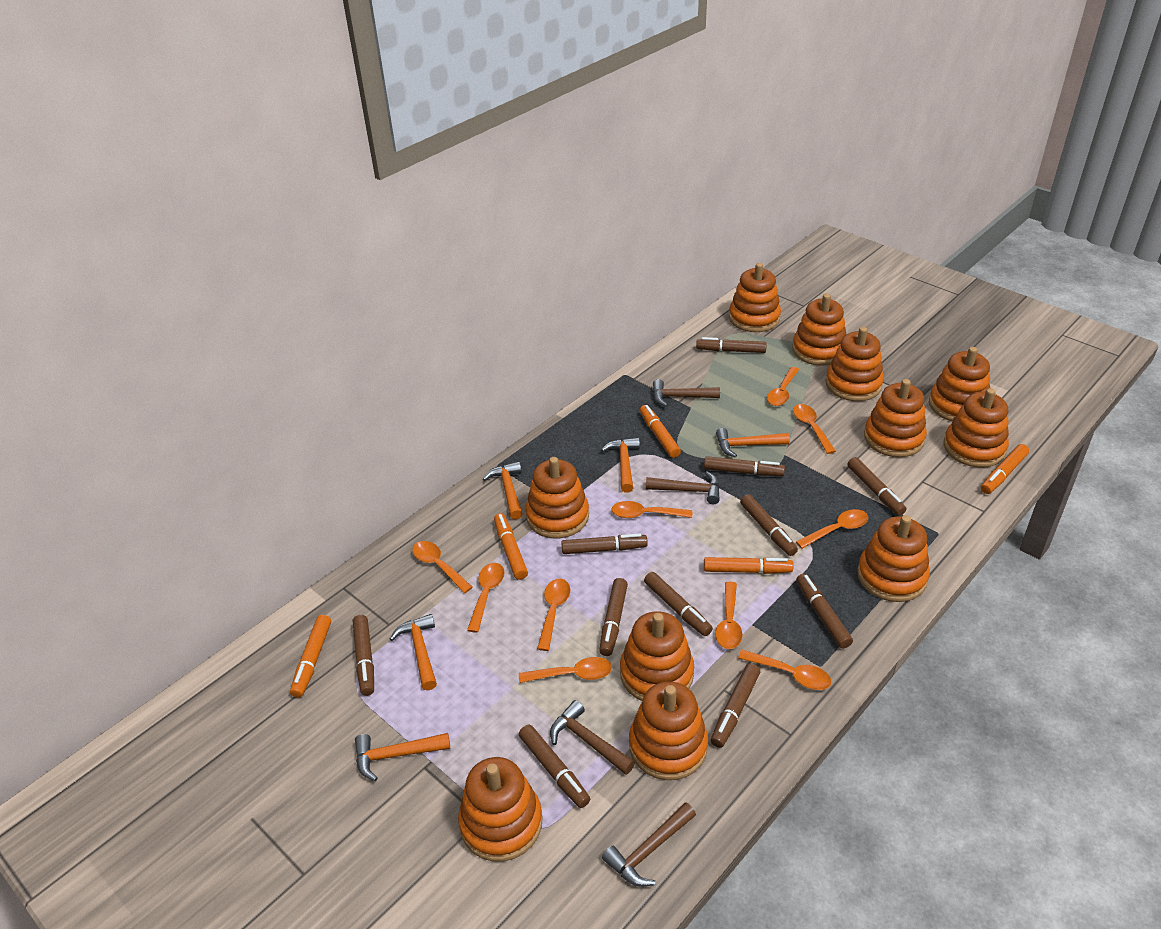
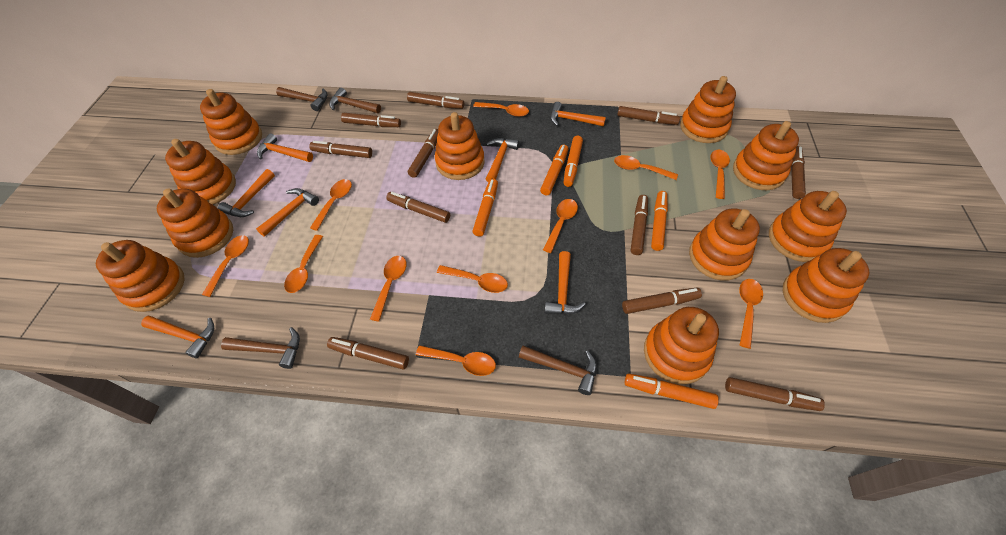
orange hammer: 5 -> 7
orange spoon: 10 -> 11

